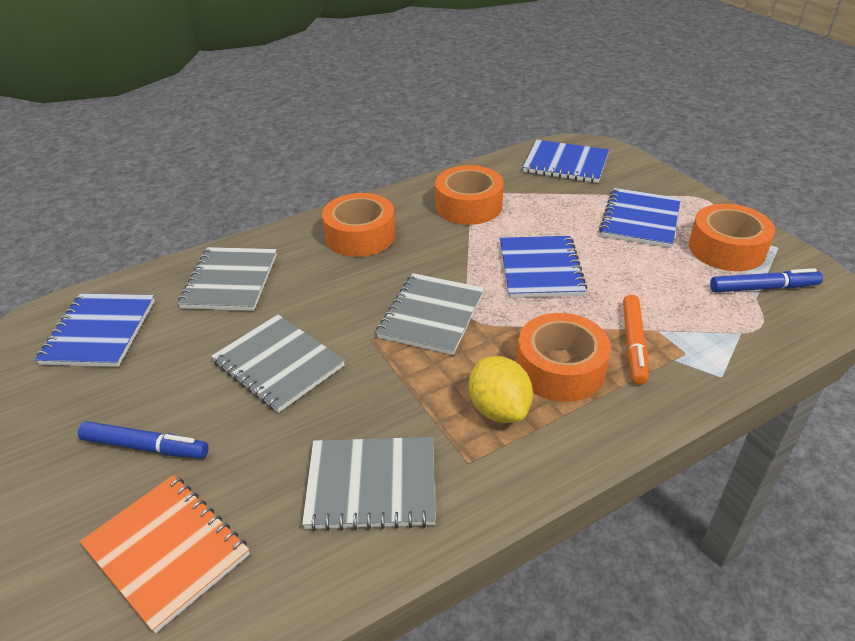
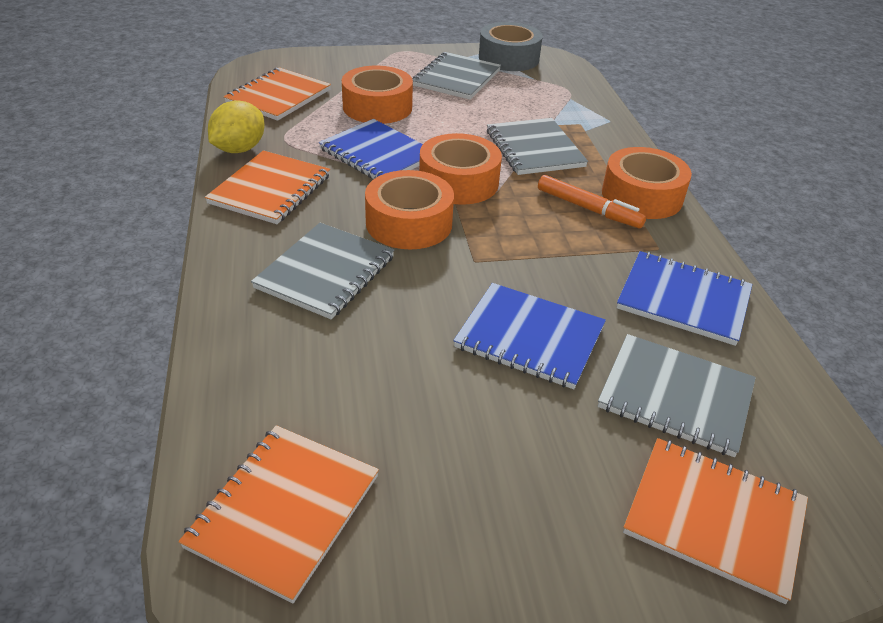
blue marker: 2 -> 0
blue notebook: 4 -> 3
grey tape: 0 -> 1
orange notebook: 1 -> 4

